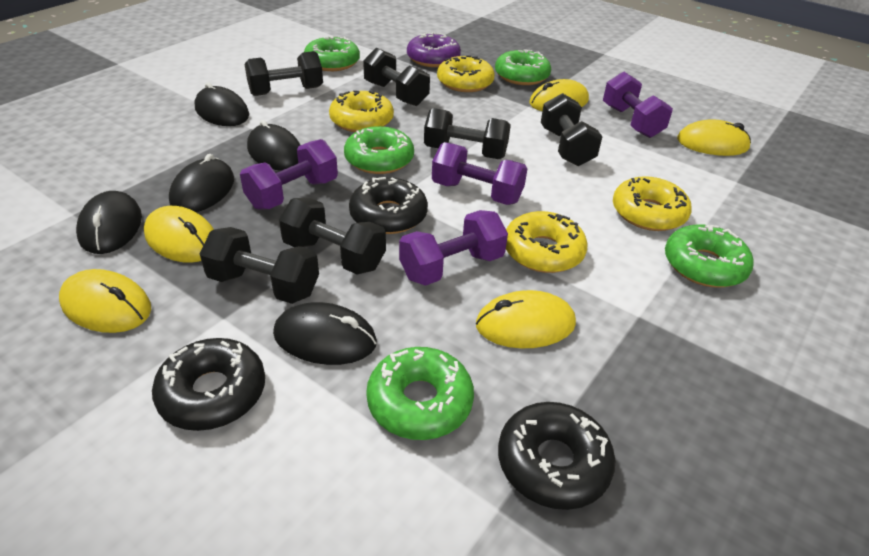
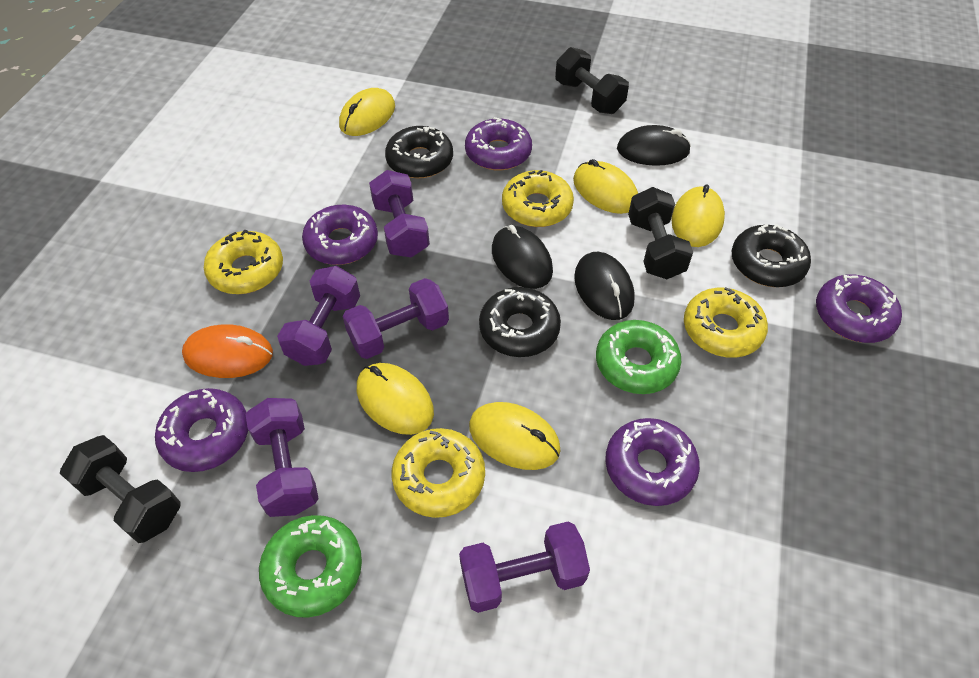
black dumbbell: 6 -> 3
black mouse: 5 -> 3
green donut: 5 -> 2
orange mouse: 0 -> 1
purple donut: 1 -> 5
purple dumbbell: 4 -> 5

